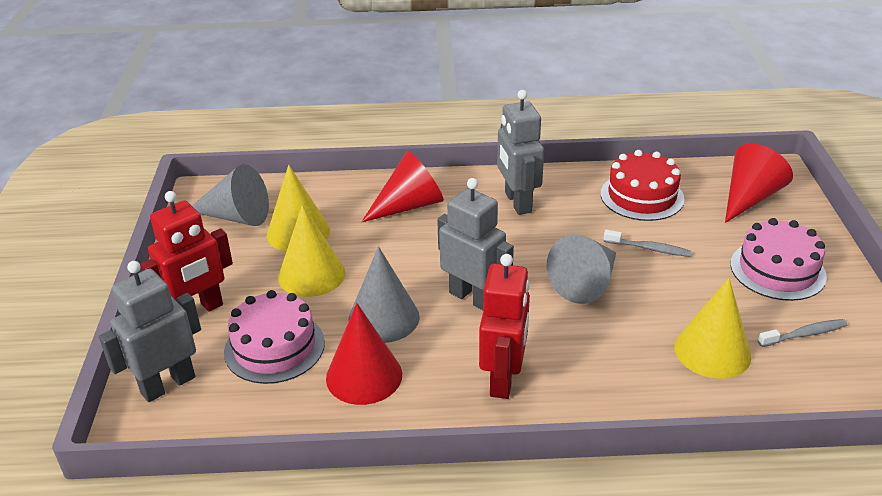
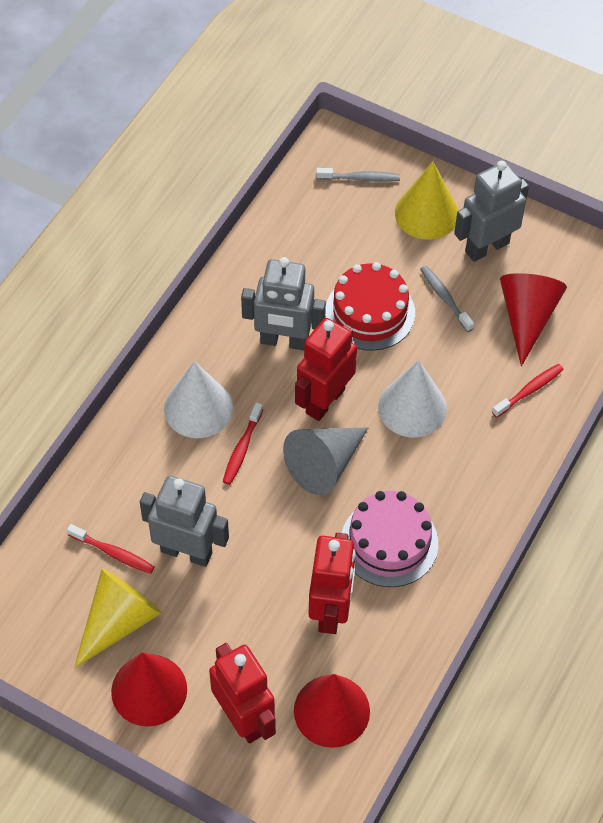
grey cone: 3 -> 1
pink cake: 2 -> 1
red robot: 2 -> 3
red toothbrush: 0 -> 3
white cone: 0 -> 2
yellow cone: 3 -> 2

